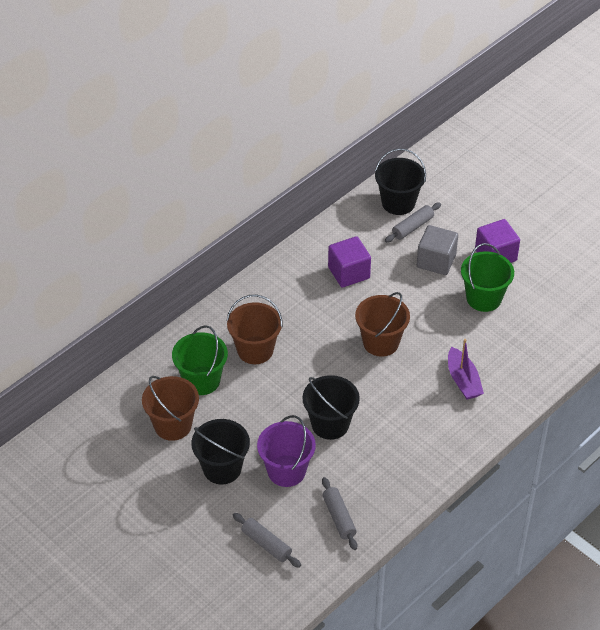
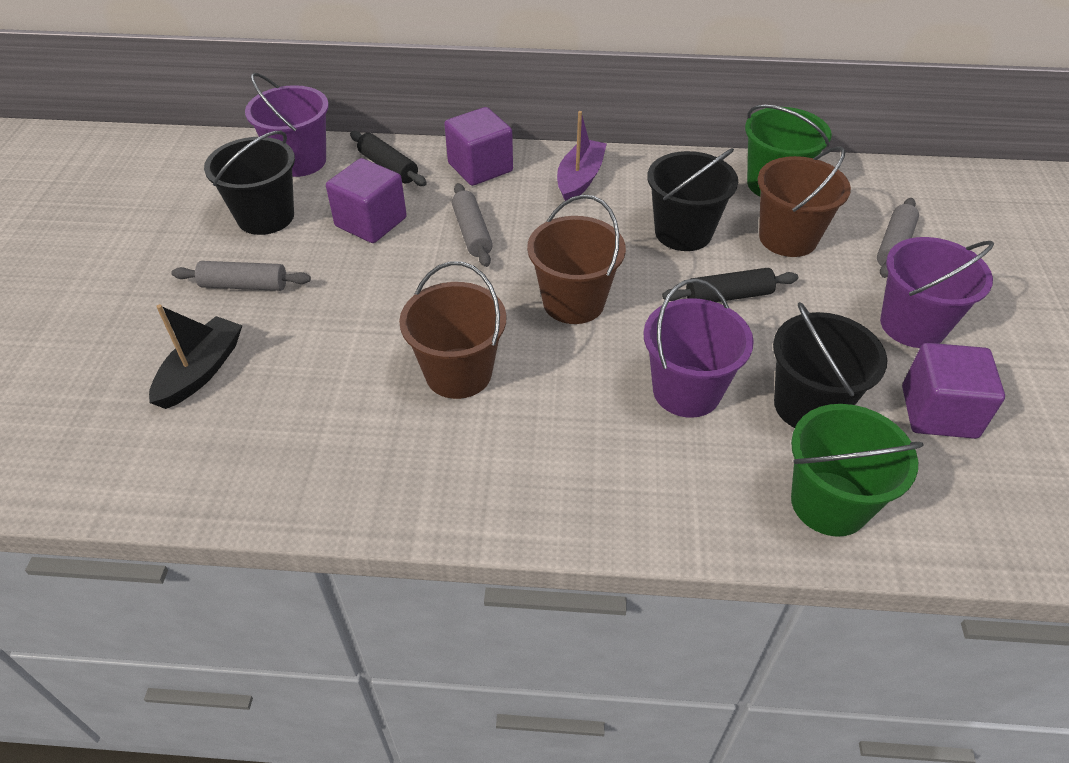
black boat: 0 -> 1
black rolling pin: 0 -> 2
grey cube: 1 -> 0
purple bucket: 1 -> 3
purple cube: 2 -> 3

